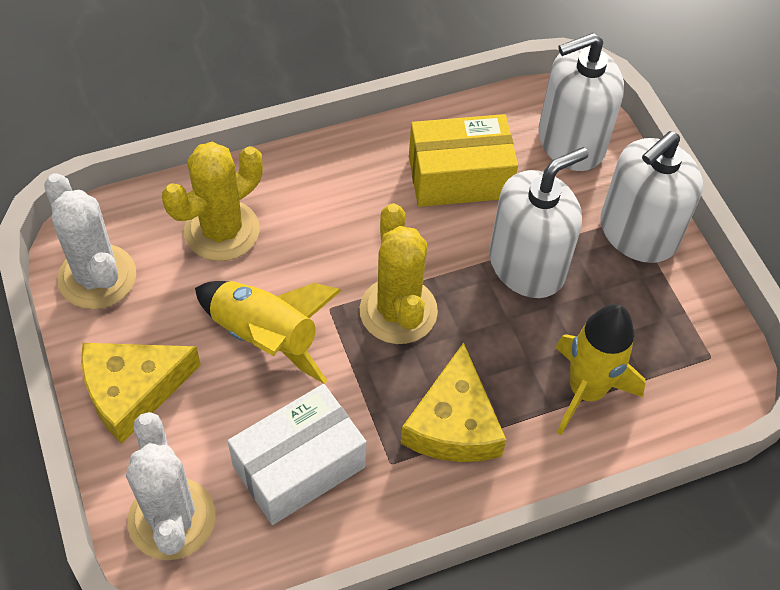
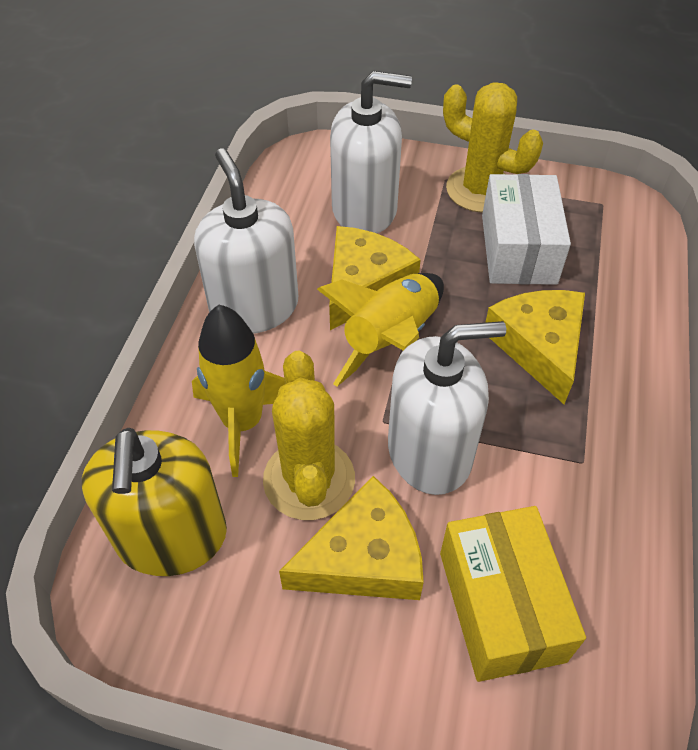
white cactus: 2 -> 0
yellow cheese: 2 -> 3
yellow soap dispenser: 0 -> 1

